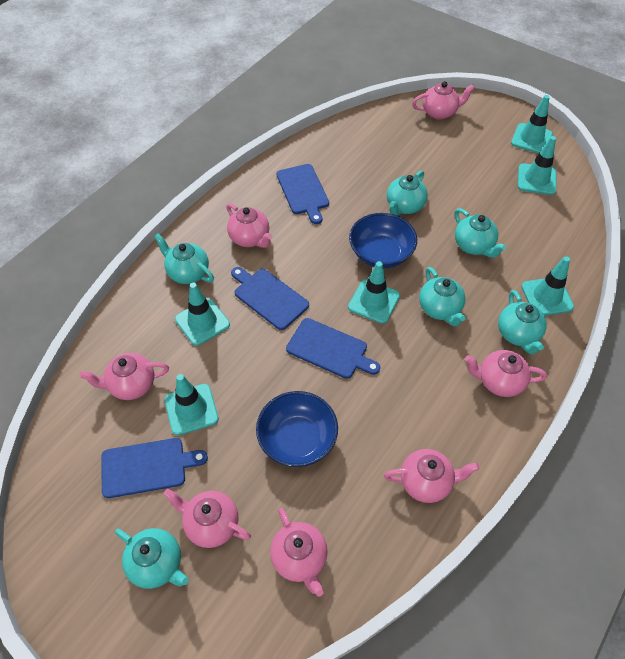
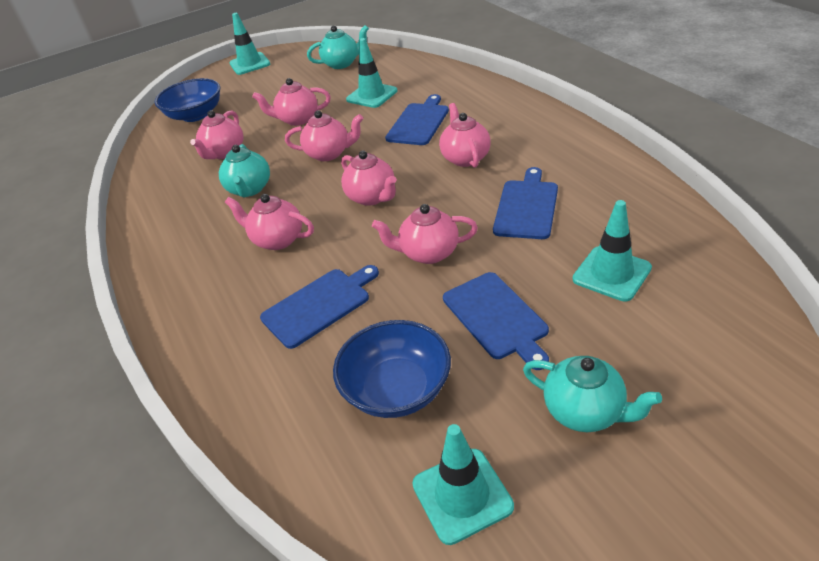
turquoise teapot: 6 -> 3
turquoise traffic cone: 6 -> 4

